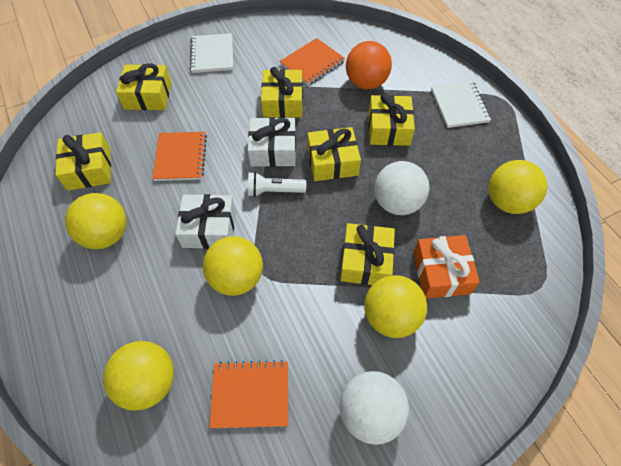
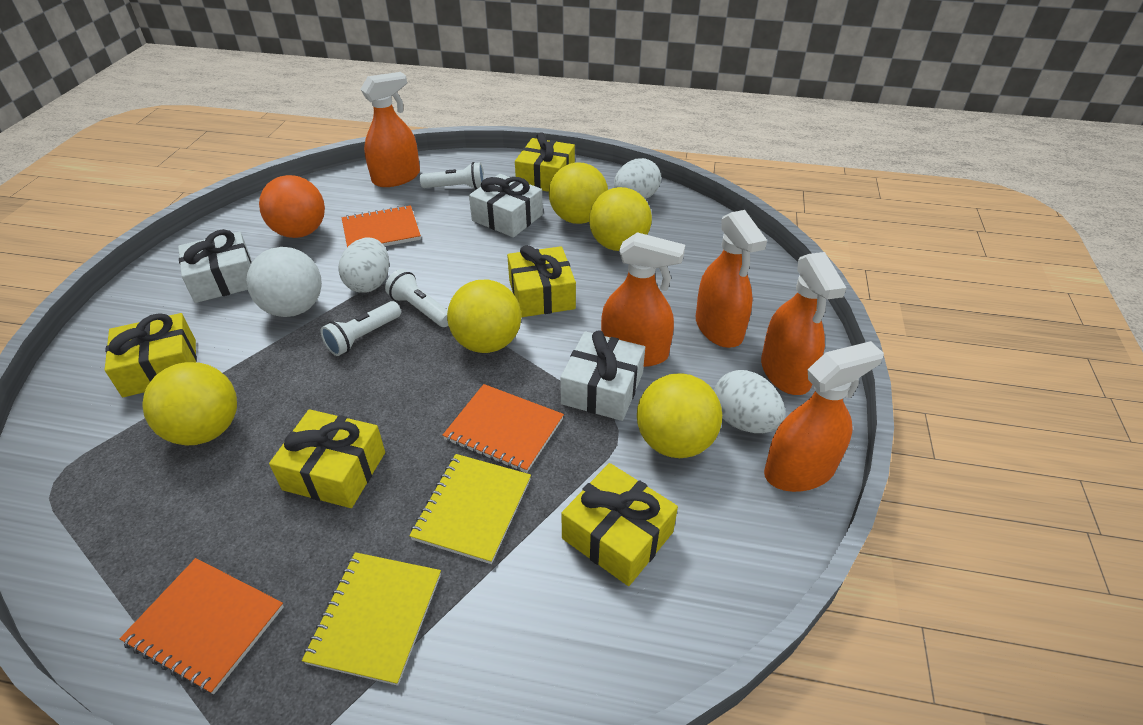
orange gift: 1 -> 0
orange spray bottle: 0 -> 5
white ball: 2 -> 1
white egg: 0 -> 3
white flashlight: 1 -> 3
white gift: 2 -> 3
white notebook: 2 -> 0
yellow gift: 6 -> 5
yellow notebook: 0 -> 2

